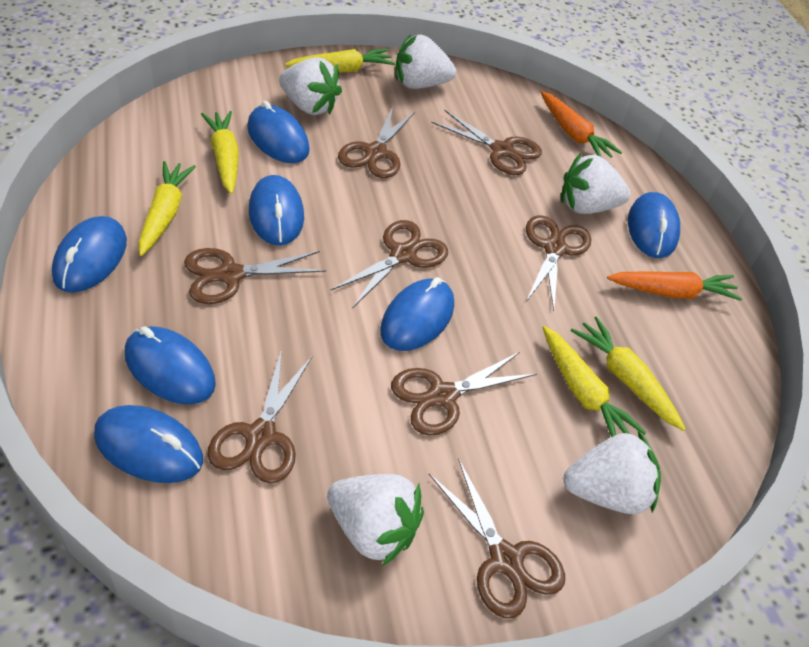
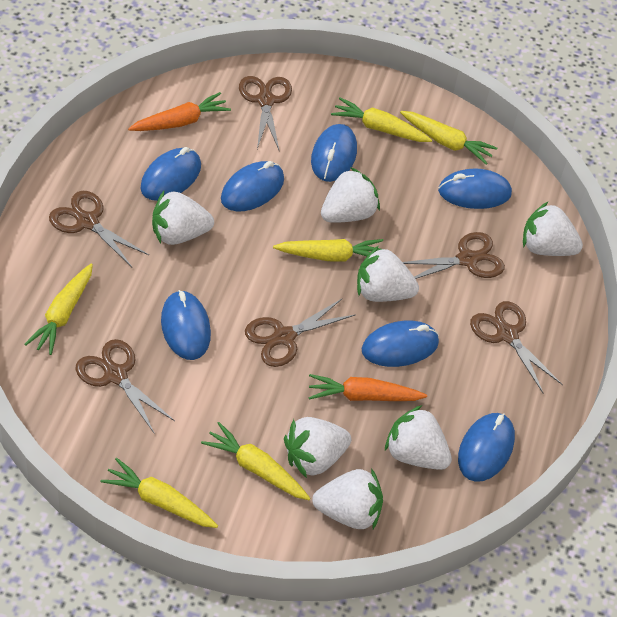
brown scissors: 8 -> 6
white strawberry: 5 -> 7
yellow carrot: 5 -> 6

